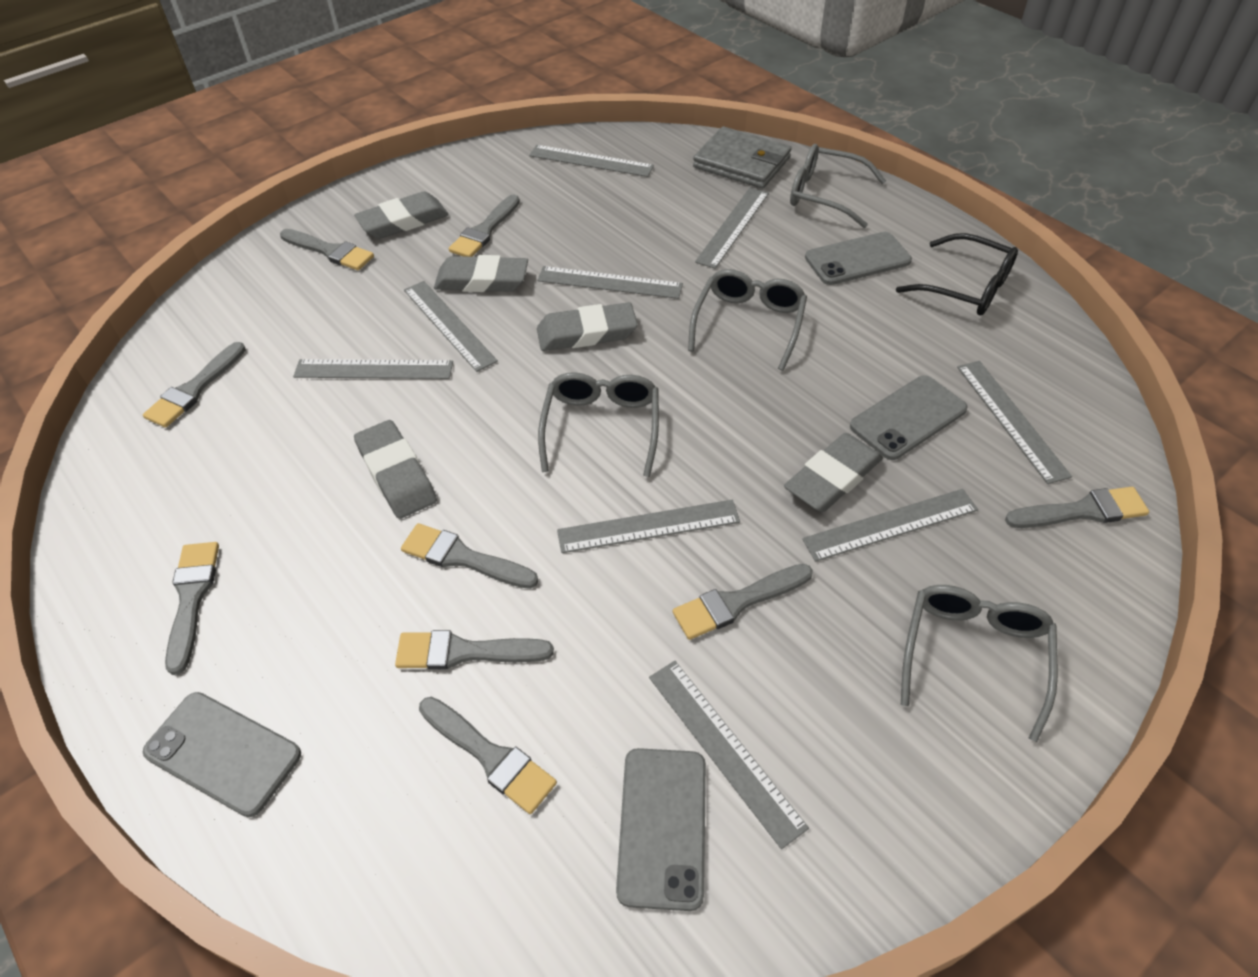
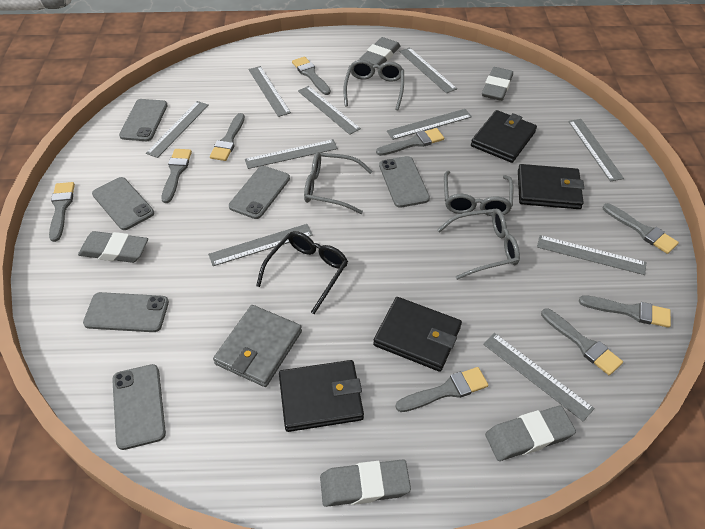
black wallet: 0 -> 4
grey phone: 4 -> 6
grey ruler: 9 -> 10

